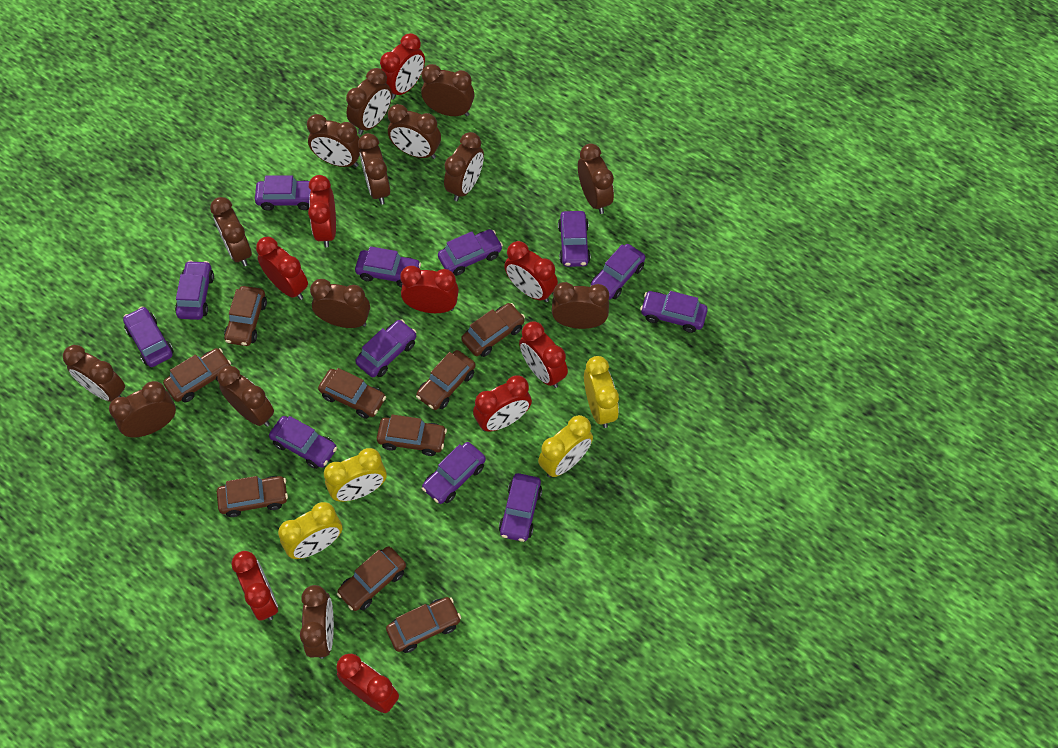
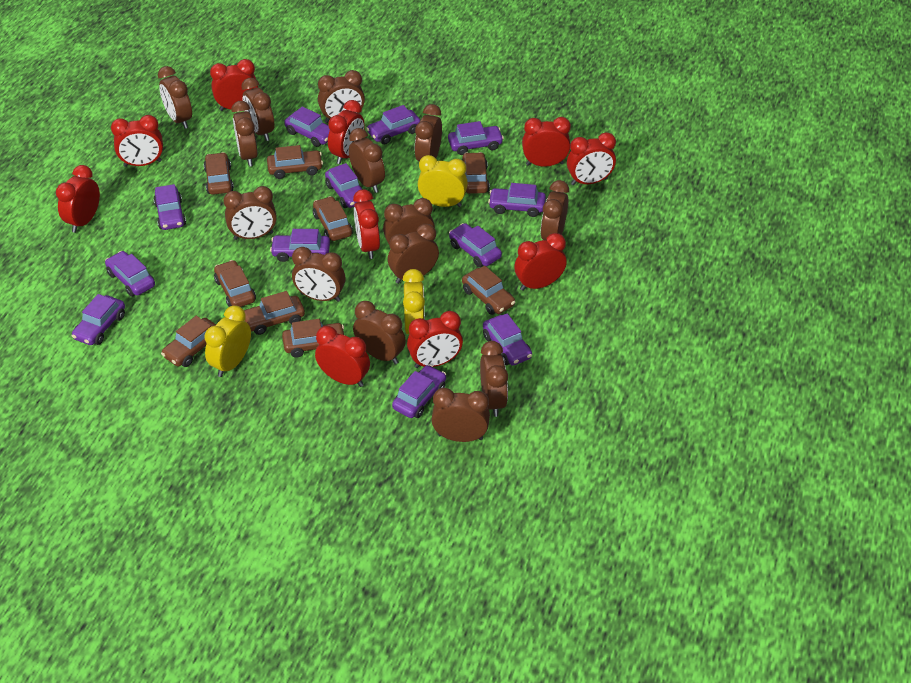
red clock: 9 -> 10
yellow clock: 4 -> 3

